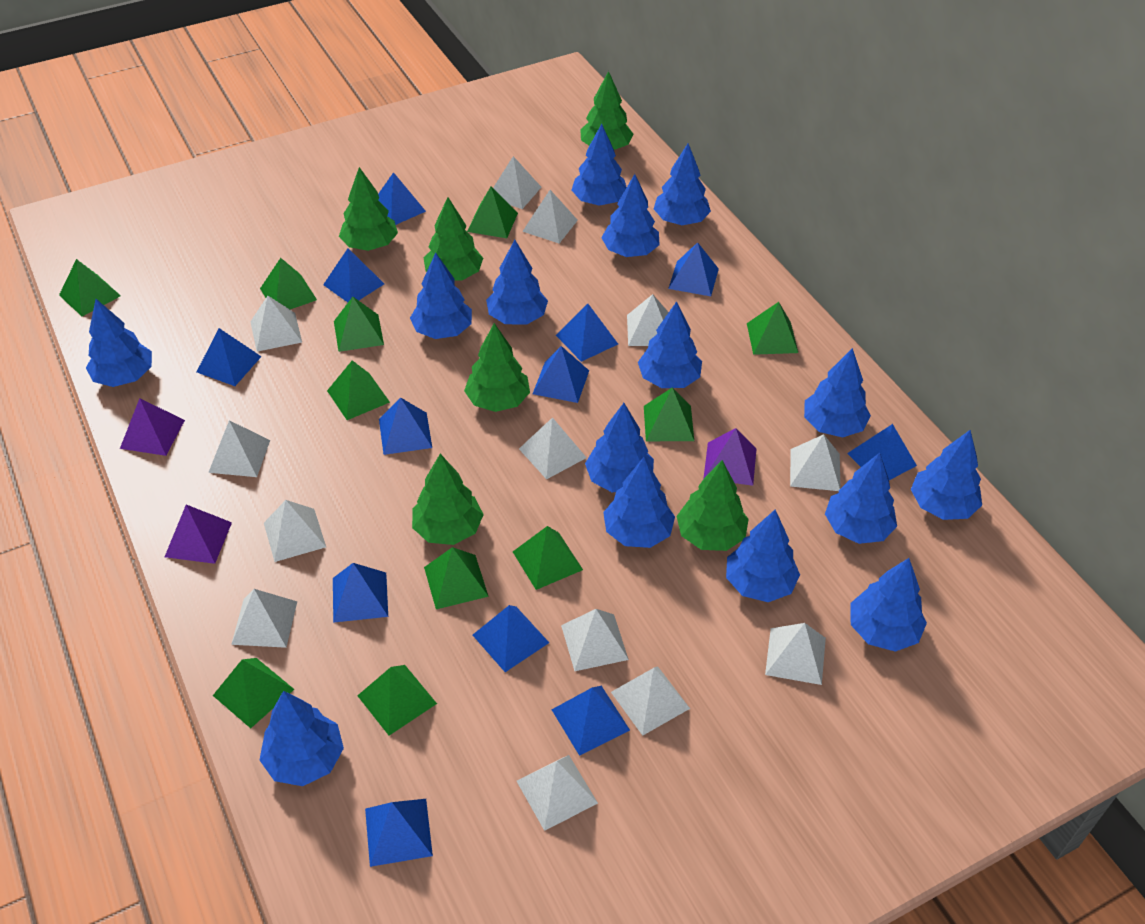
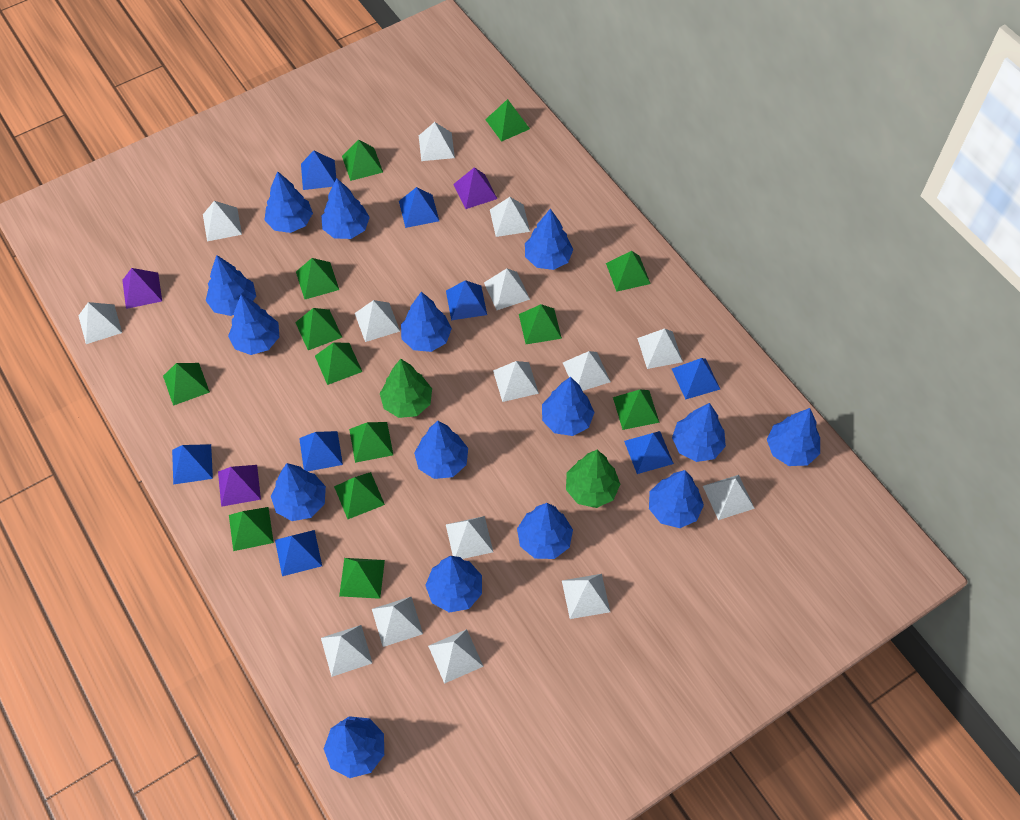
blue pyramid: 12 -> 8
green pyramid: 11 -> 13
green tree: 6 -> 2
white pyramid: 13 -> 15

